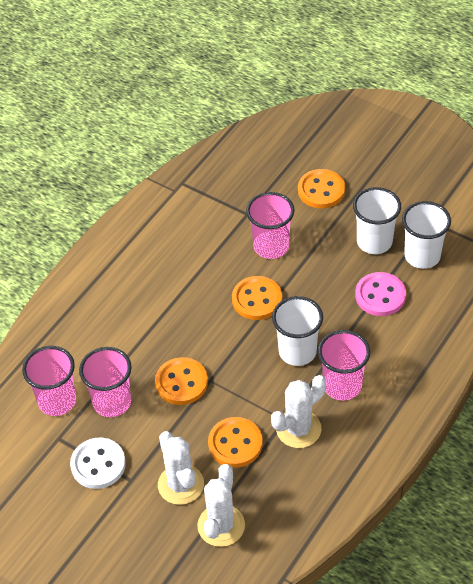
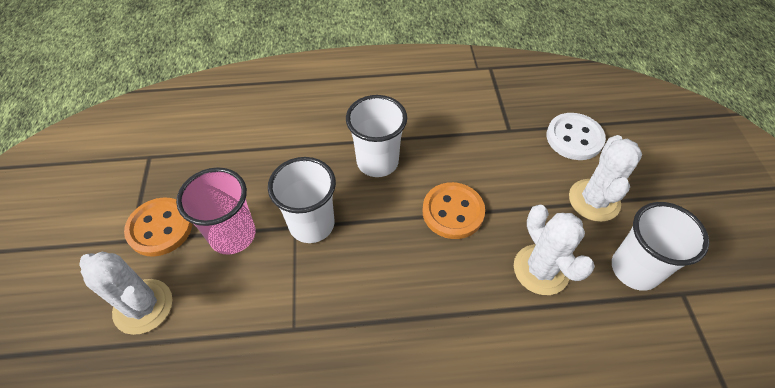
orange button: 4 -> 2
pink button: 1 -> 0
pink cup: 4 -> 1

